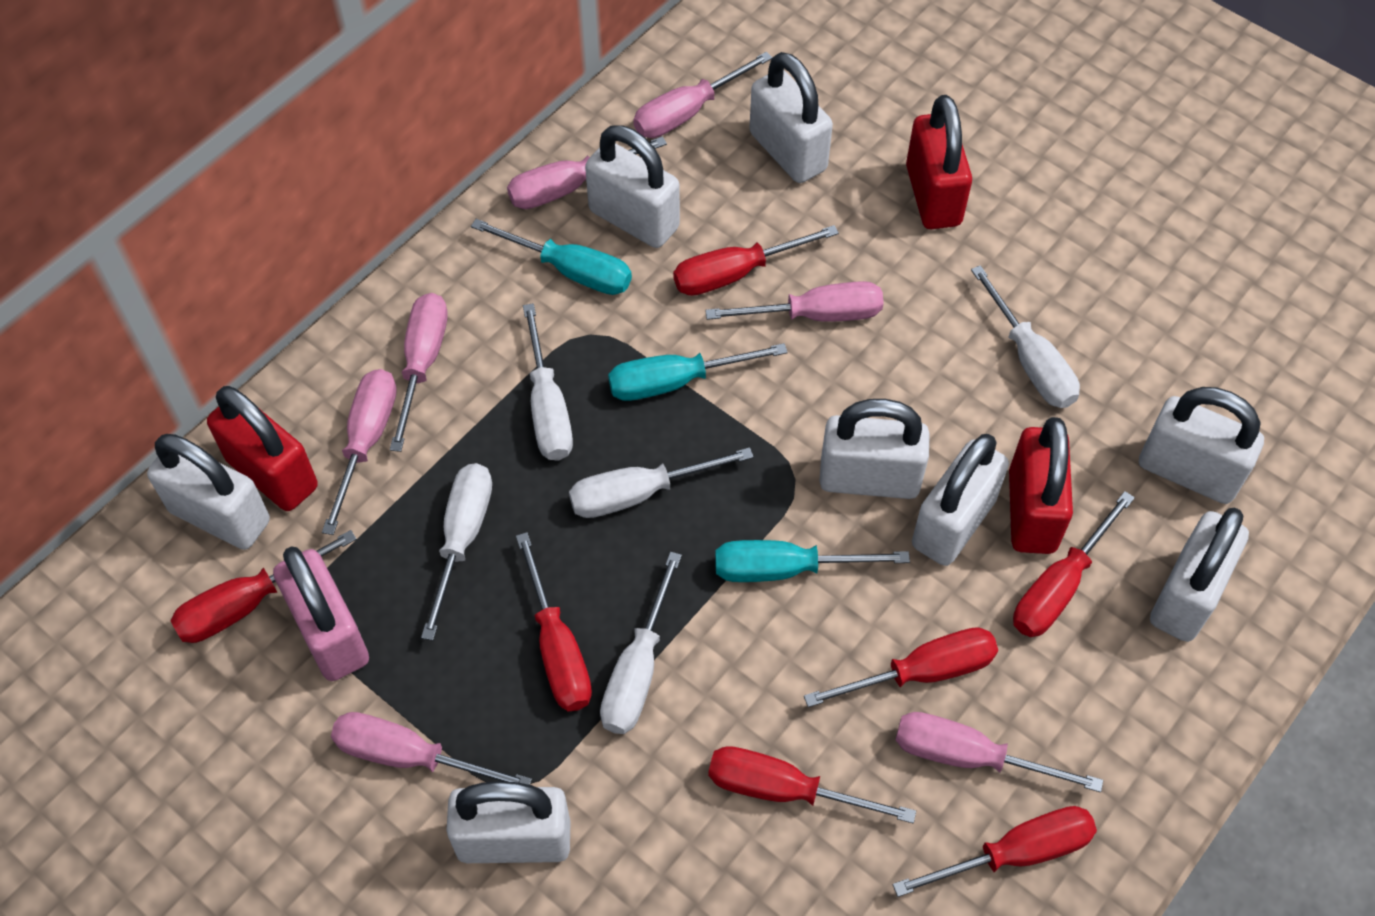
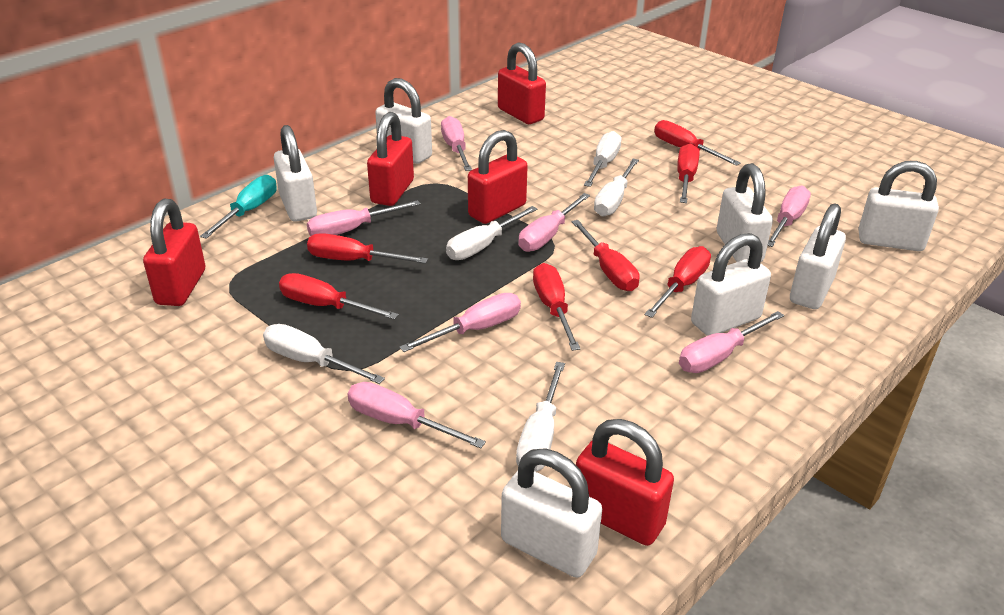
pink padlock: 1 -> 0
red padlock: 3 -> 5
turquoise screwdriver: 3 -> 1
white padlock: 8 -> 7

